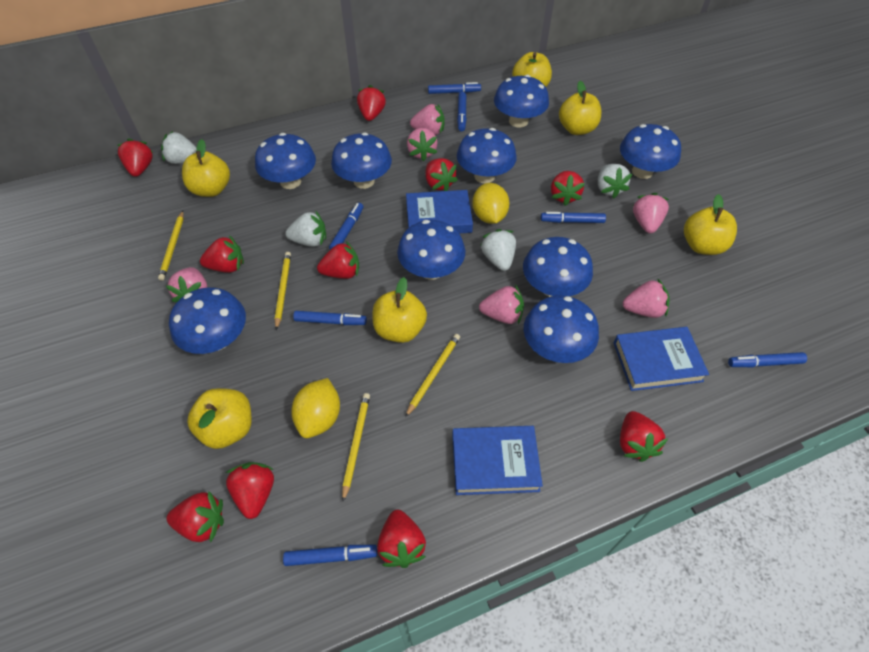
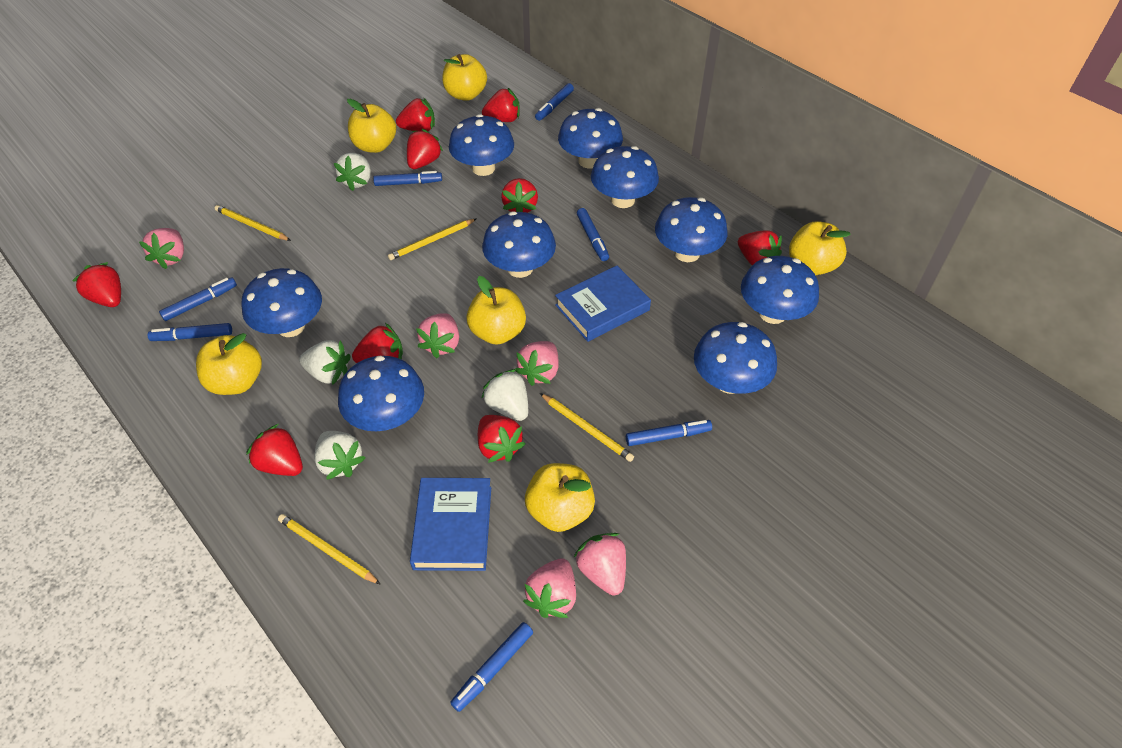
blue book: 3 -> 2
pink strawberry: 6 -> 5
red strawberry: 10 -> 9
yellow lemon: 2 -> 0

